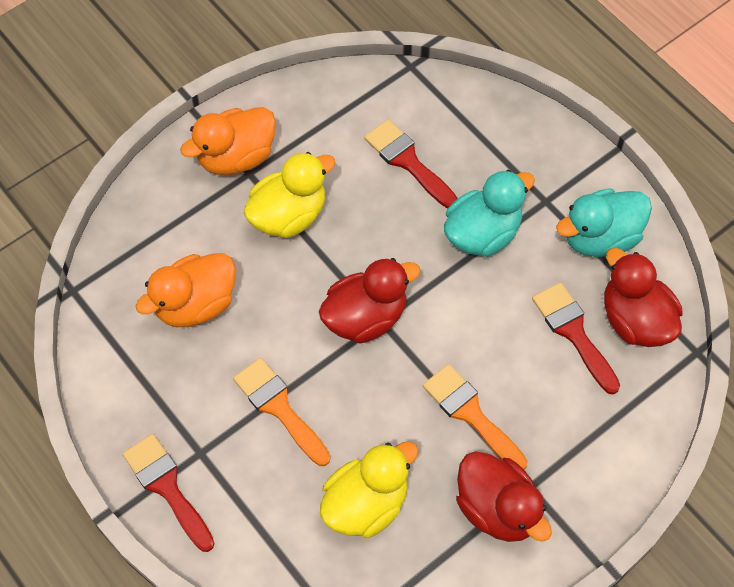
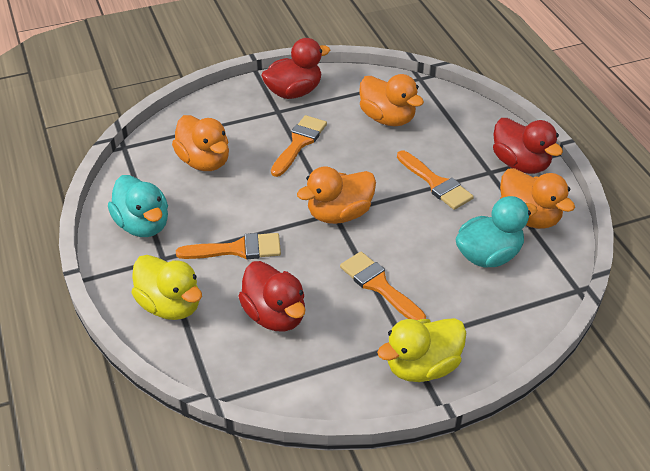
orange brush: 2 -> 4
orange duck: 2 -> 4
red brush: 3 -> 0

